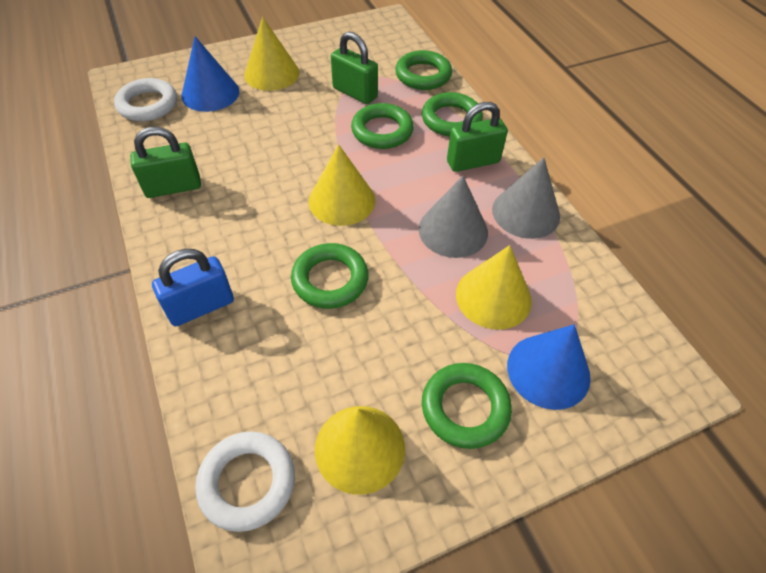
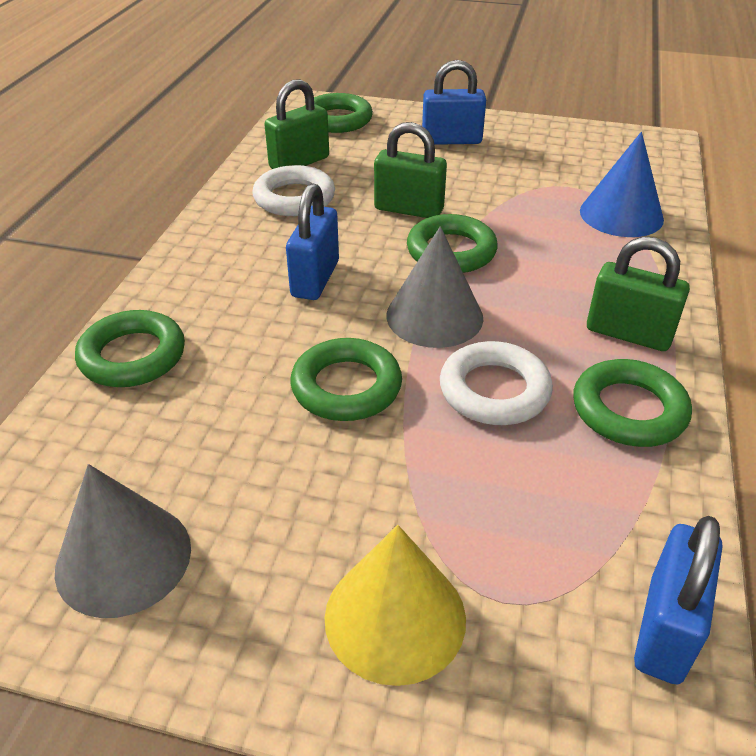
blue cone: 2 -> 1
blue padlock: 1 -> 3
yellow cone: 4 -> 1

